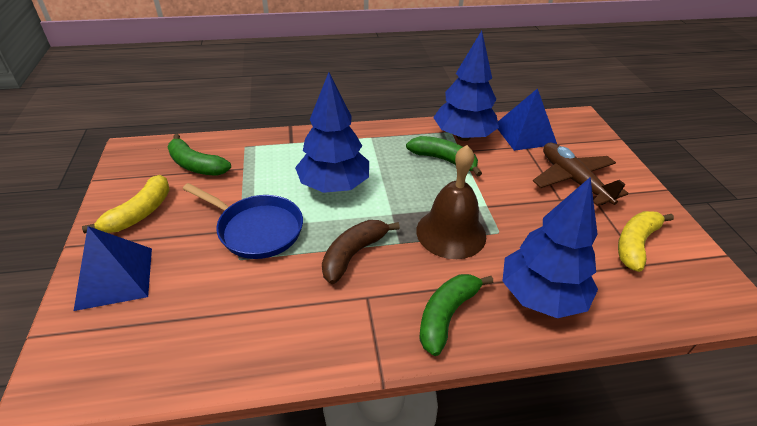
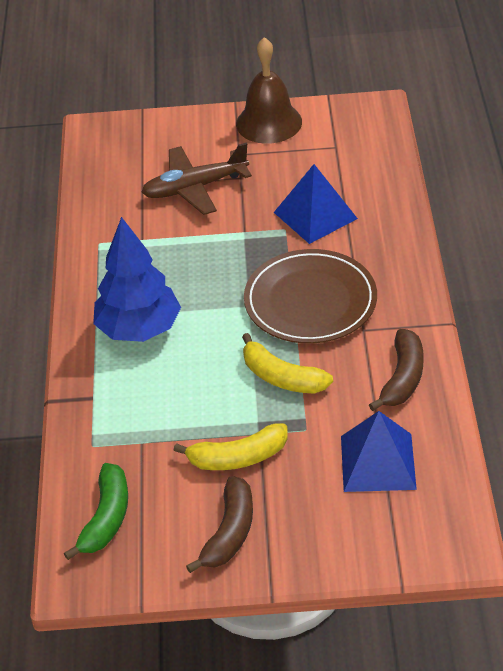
blue pan: 1 -> 0
blue tree: 3 -> 1
brown banana: 1 -> 2
brown plate: 0 -> 1
green banana: 3 -> 1

